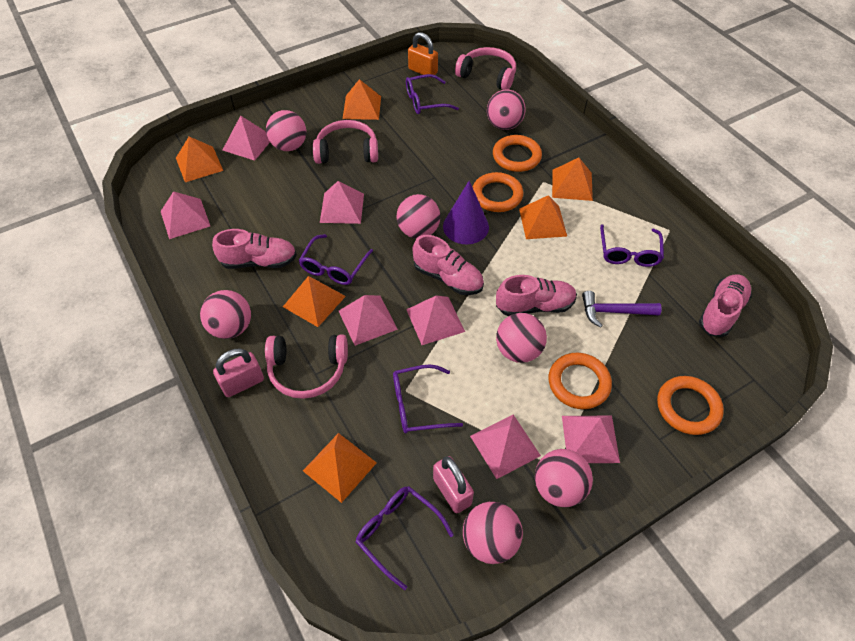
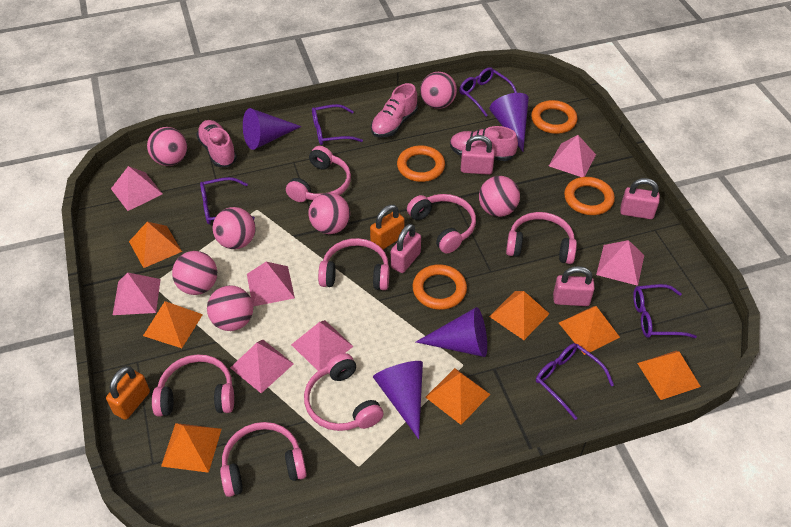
orange padlock: 1 -> 2
orange pyramid: 6 -> 7
pink headphones: 3 -> 7
pink padlock: 2 -> 4
pink shoe: 4 -> 3
purple cone: 1 -> 4
purple hammer: 1 -> 0

